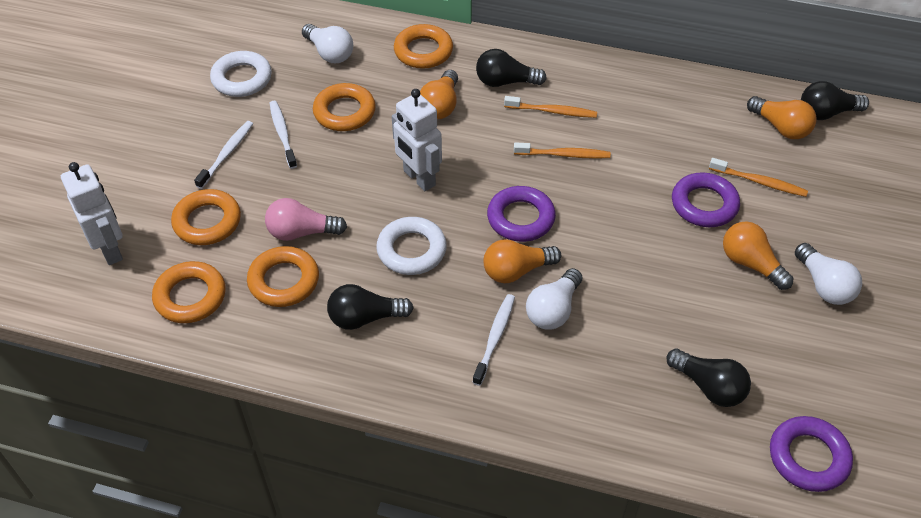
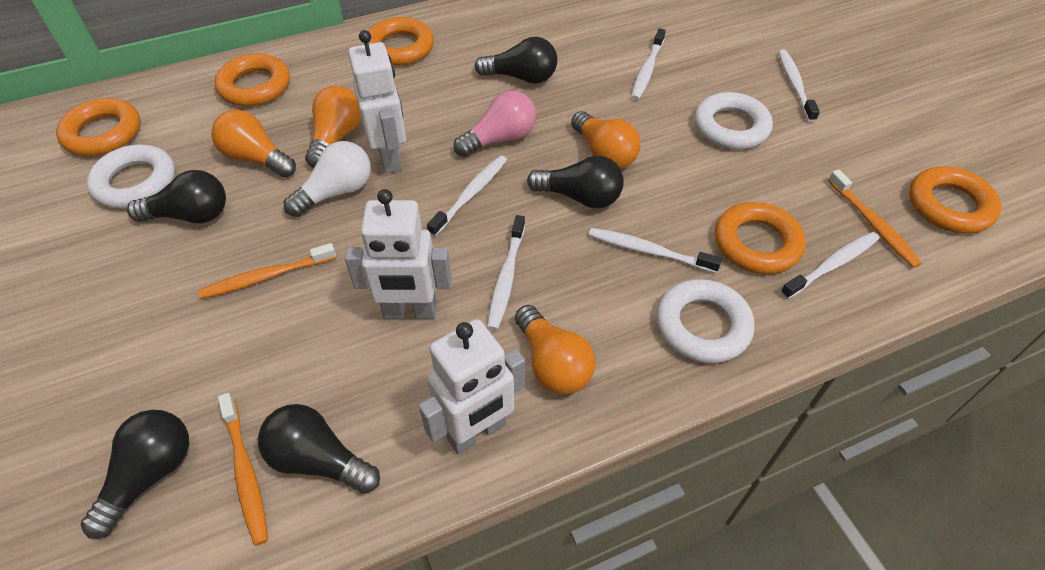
black light bulb: 4 -> 5
purple ring: 3 -> 0
white light bulb: 3 -> 1
white ring: 2 -> 3
white robot: 2 -> 3
white toothbrush: 3 -> 6

